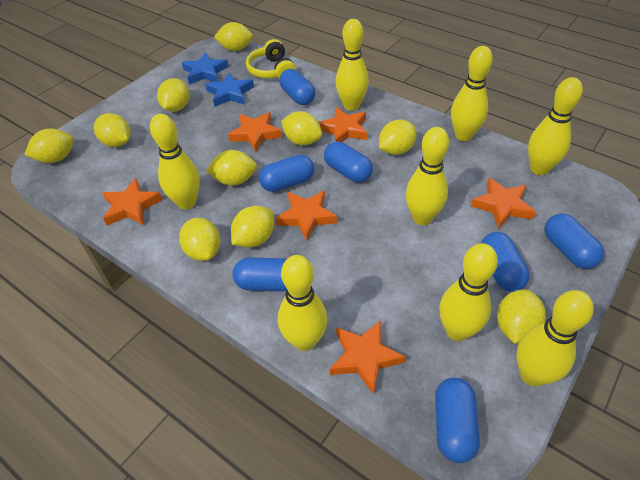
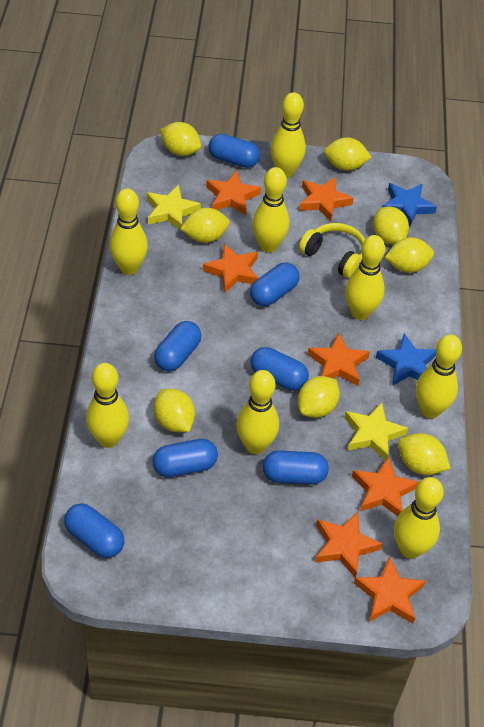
orange star: 6 -> 7
yellow lemon: 10 -> 8
yellow star: 0 -> 2

